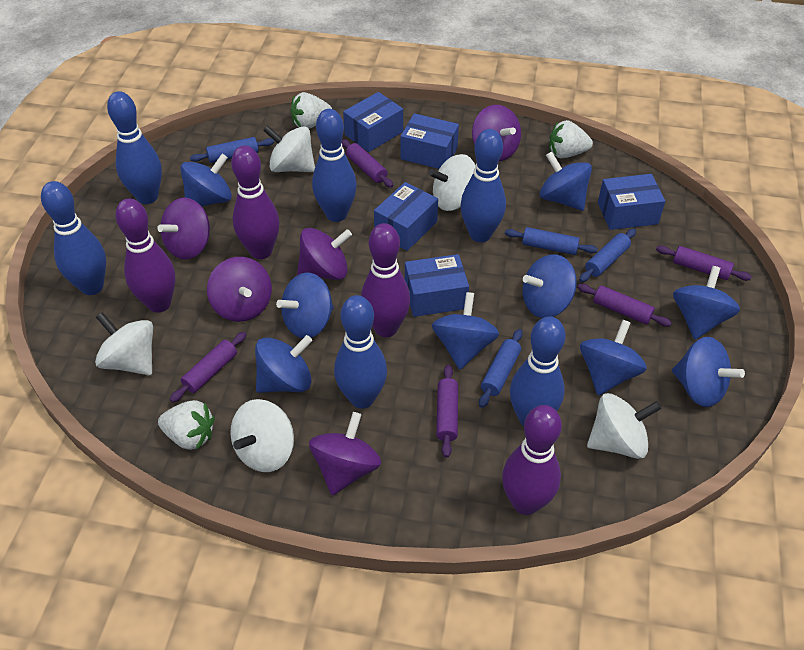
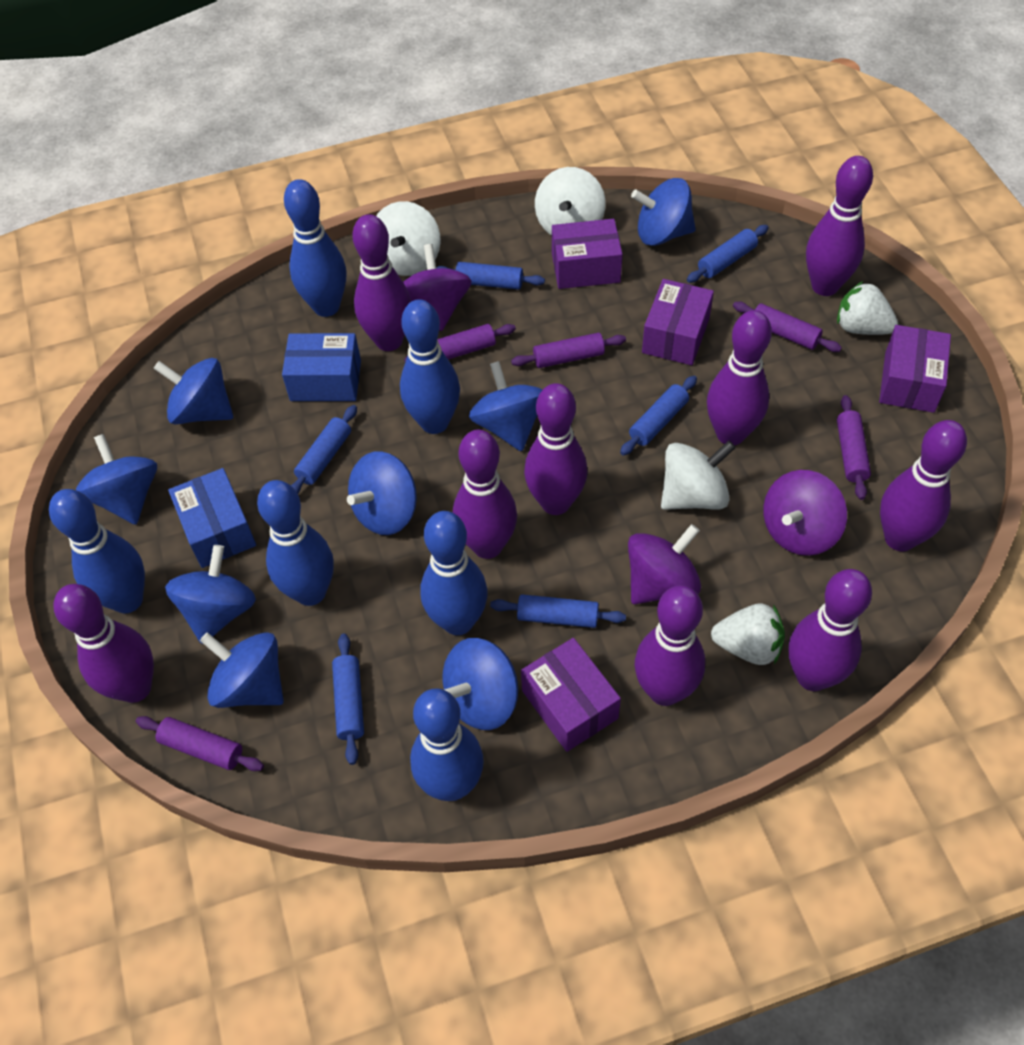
blue box: 5 -> 2
blue rolling pin: 4 -> 6
blue spinning top: 9 -> 8
purple bowling pin: 4 -> 9
purple box: 0 -> 4
purple spinning top: 5 -> 3
white spinning top: 5 -> 3
white strawberry: 3 -> 2

